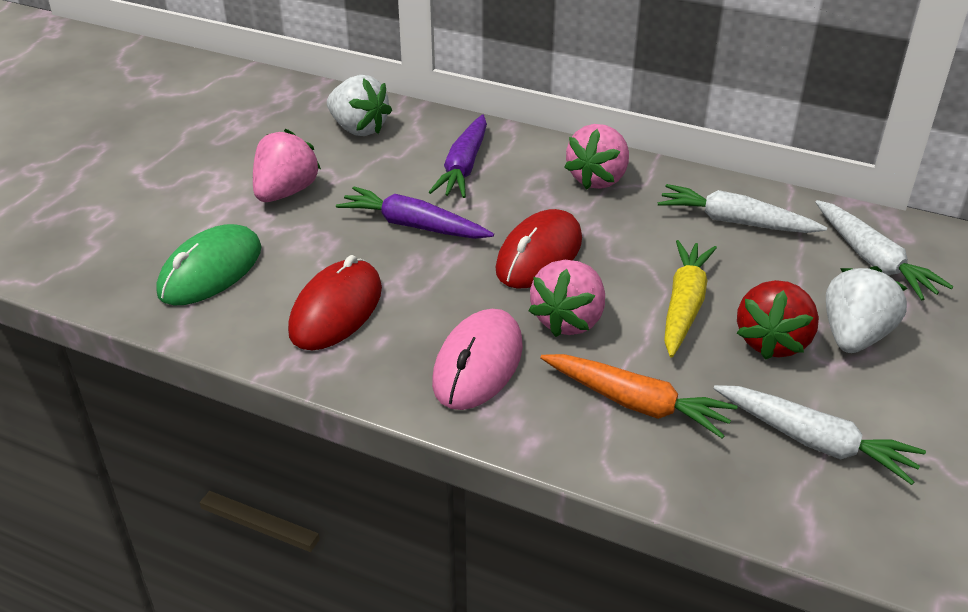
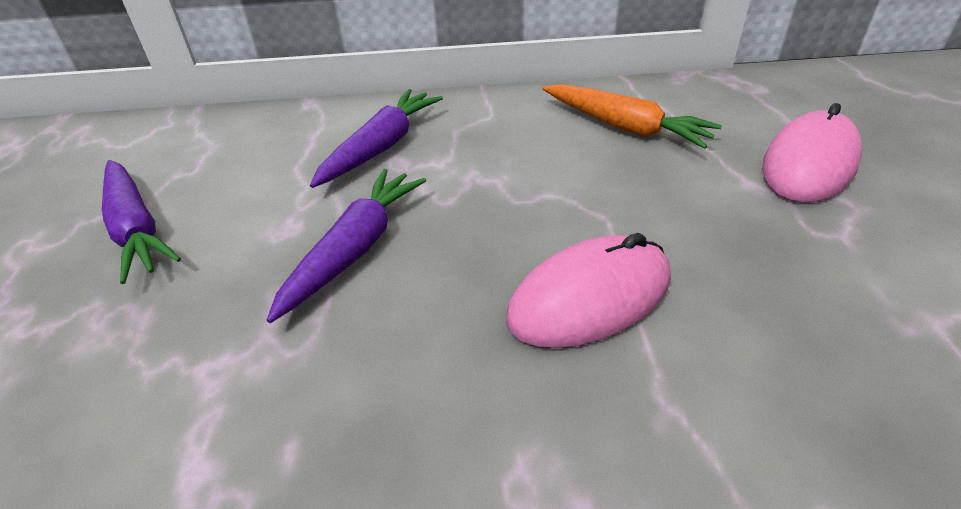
green mouse: 1 -> 0
pink mouse: 1 -> 2
pink strawberry: 3 -> 0
purple carrot: 2 -> 3
red mouse: 2 -> 0
red strawberry: 1 -> 0
white carrot: 3 -> 0
white strawberry: 2 -> 0
yellow carrot: 1 -> 0

